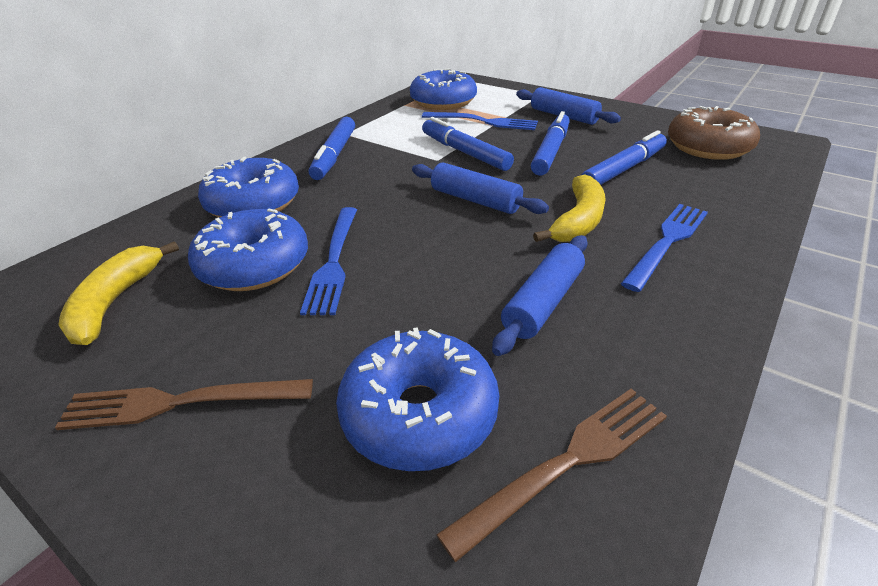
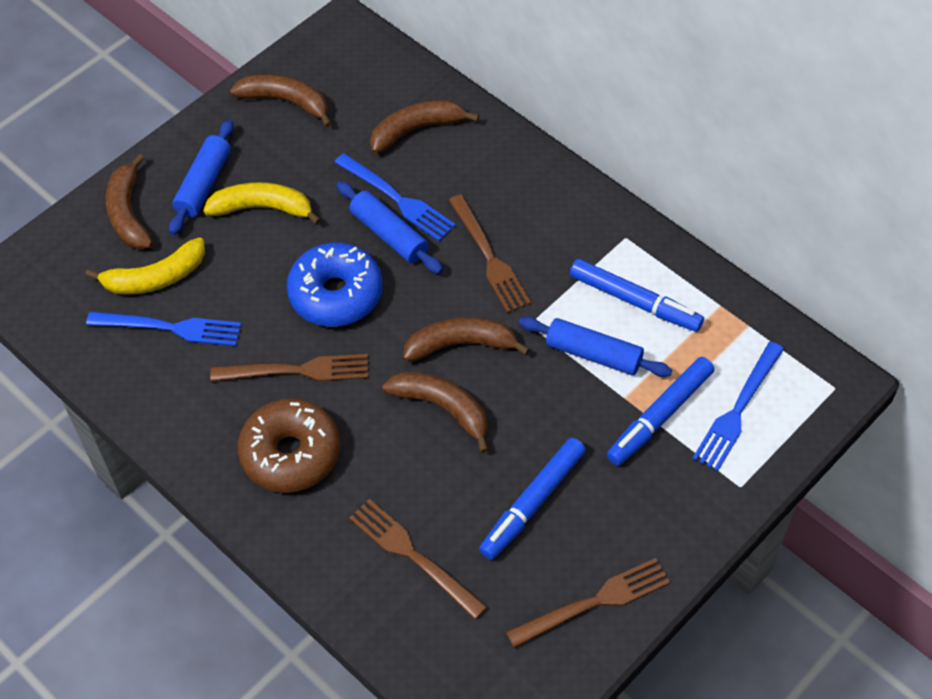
blue donut: 4 -> 1
blue marker: 4 -> 3
brown banana: 0 -> 5
brown fork: 2 -> 4

